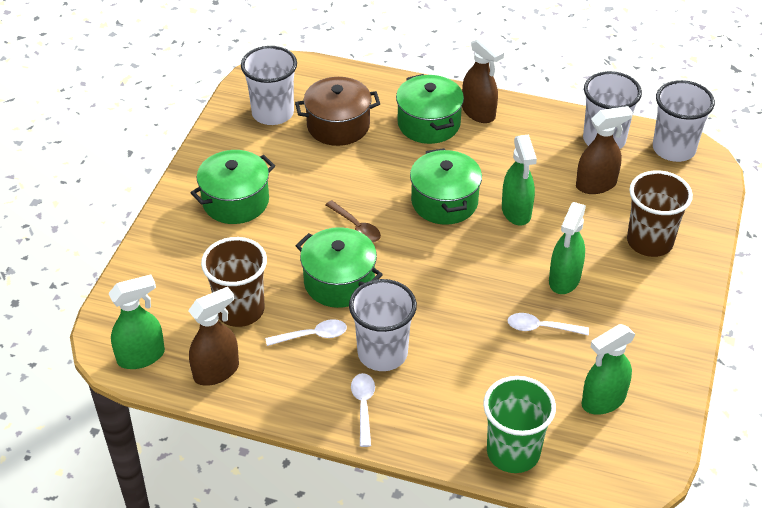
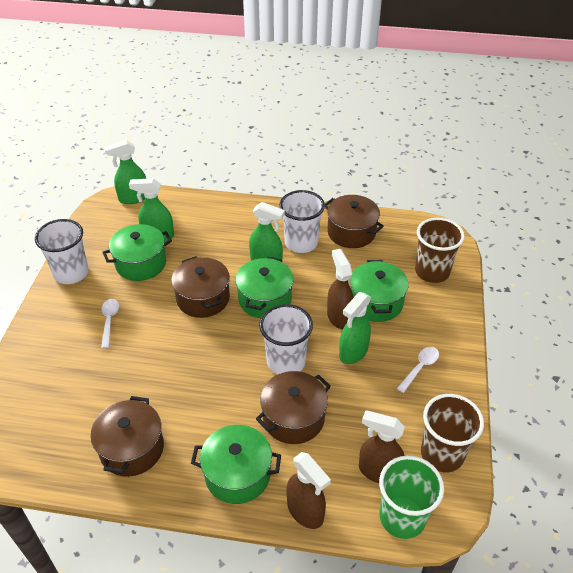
brown pot: 1 -> 4
brown spoon: 1 -> 0
white cup: 4 -> 3
white spoon: 3 -> 2

